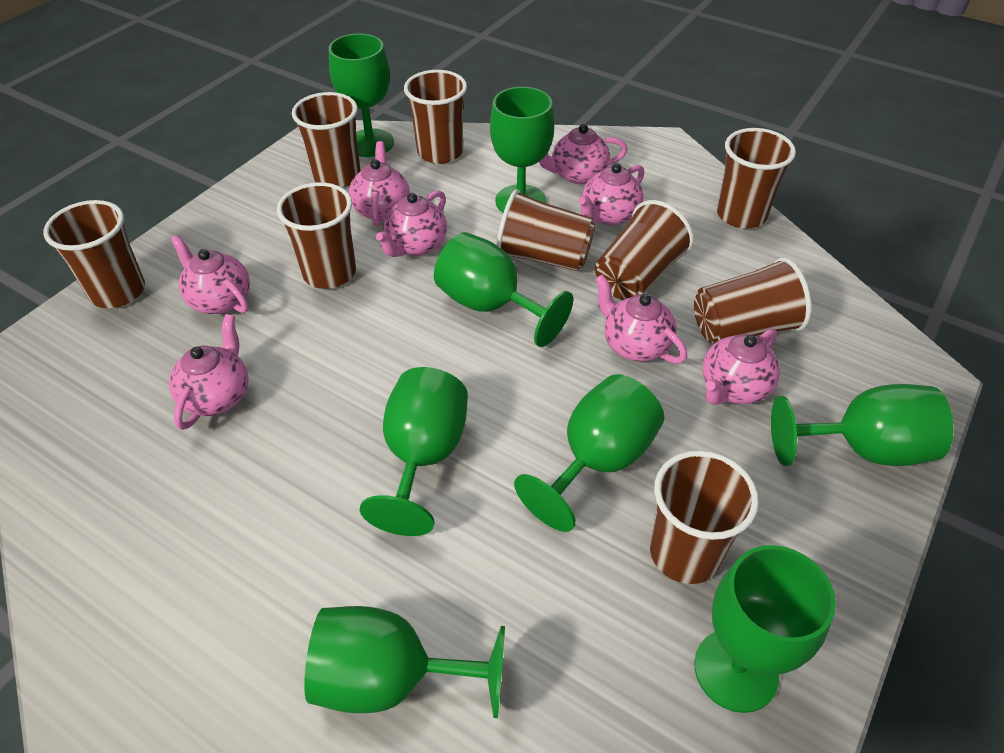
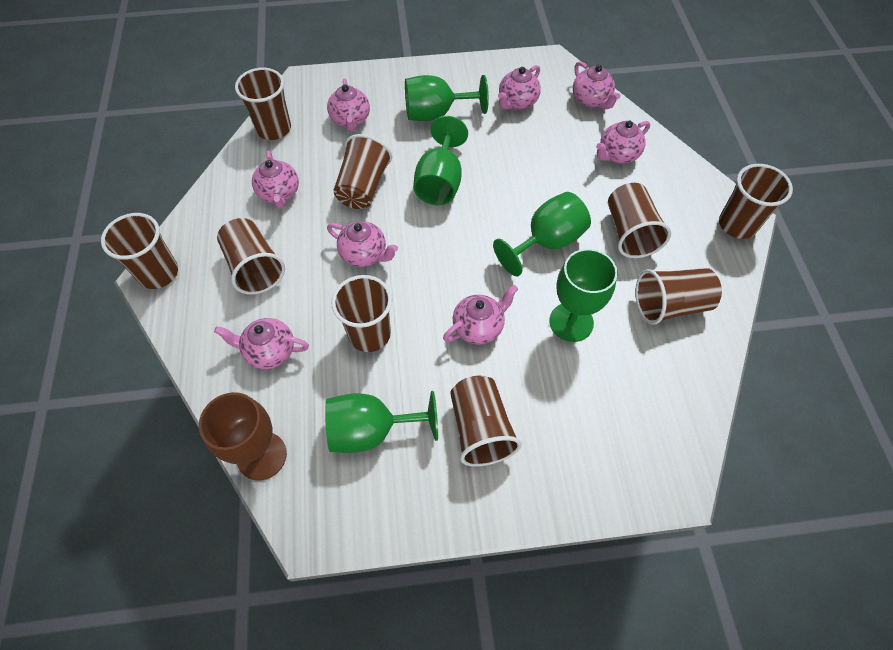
brown goblet: 0 -> 1
green goblet: 8 -> 5

